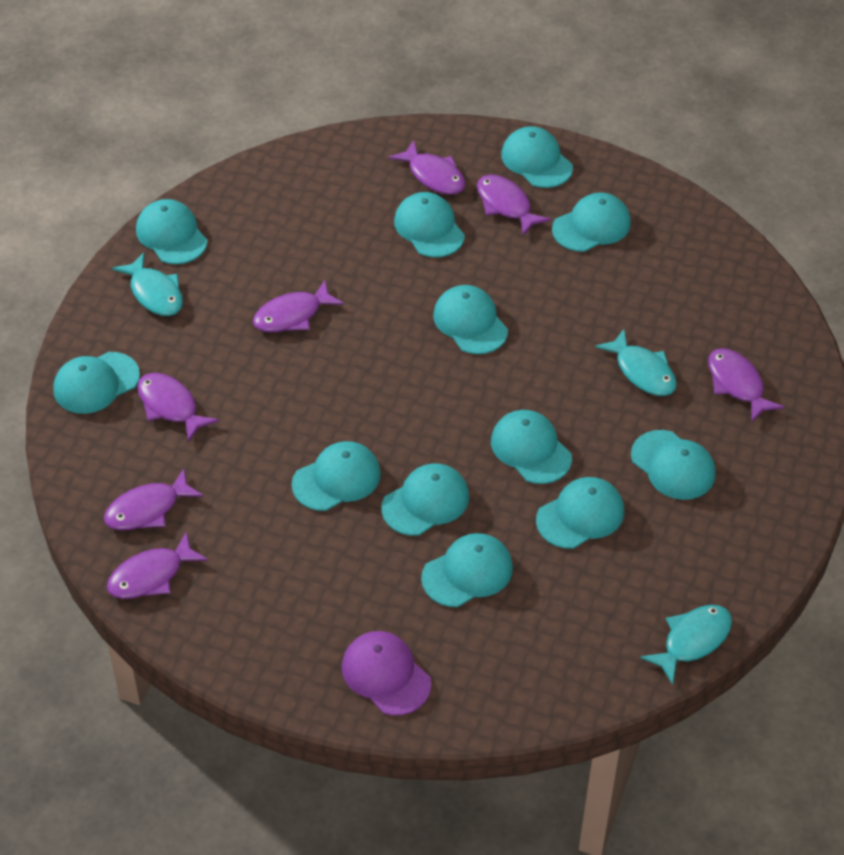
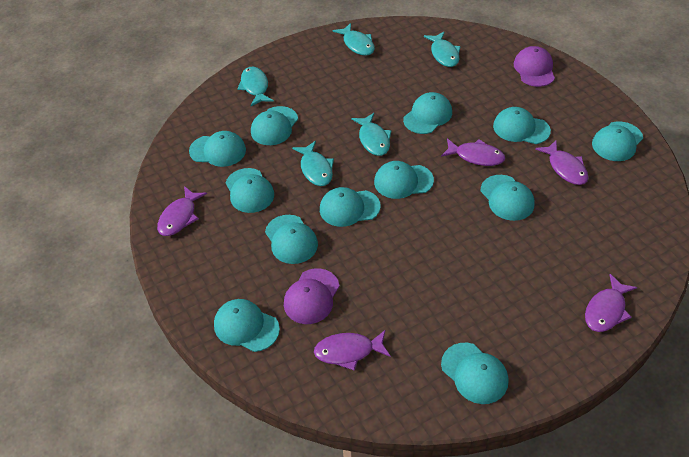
purple cap: 1 -> 2
purple fish: 7 -> 5
turquoise fish: 3 -> 5

